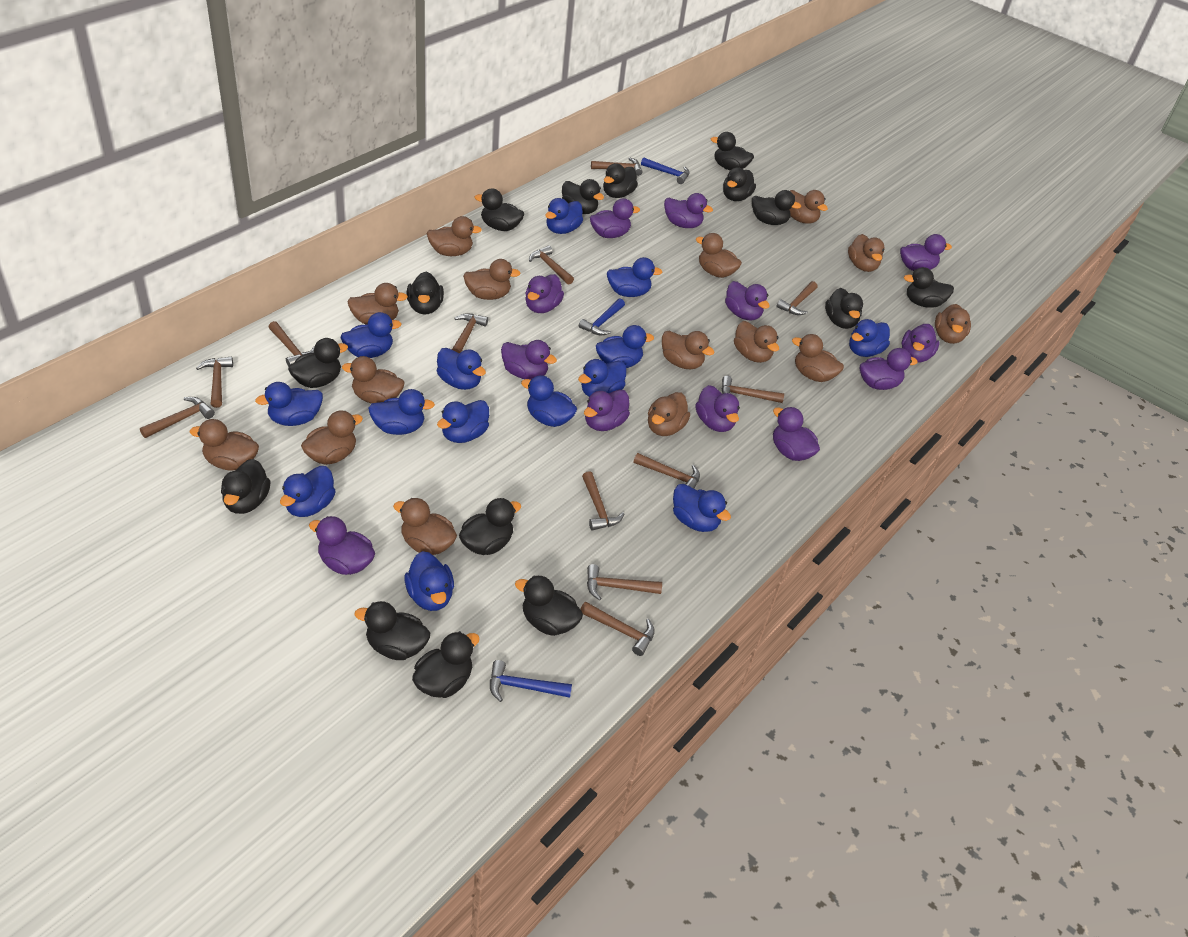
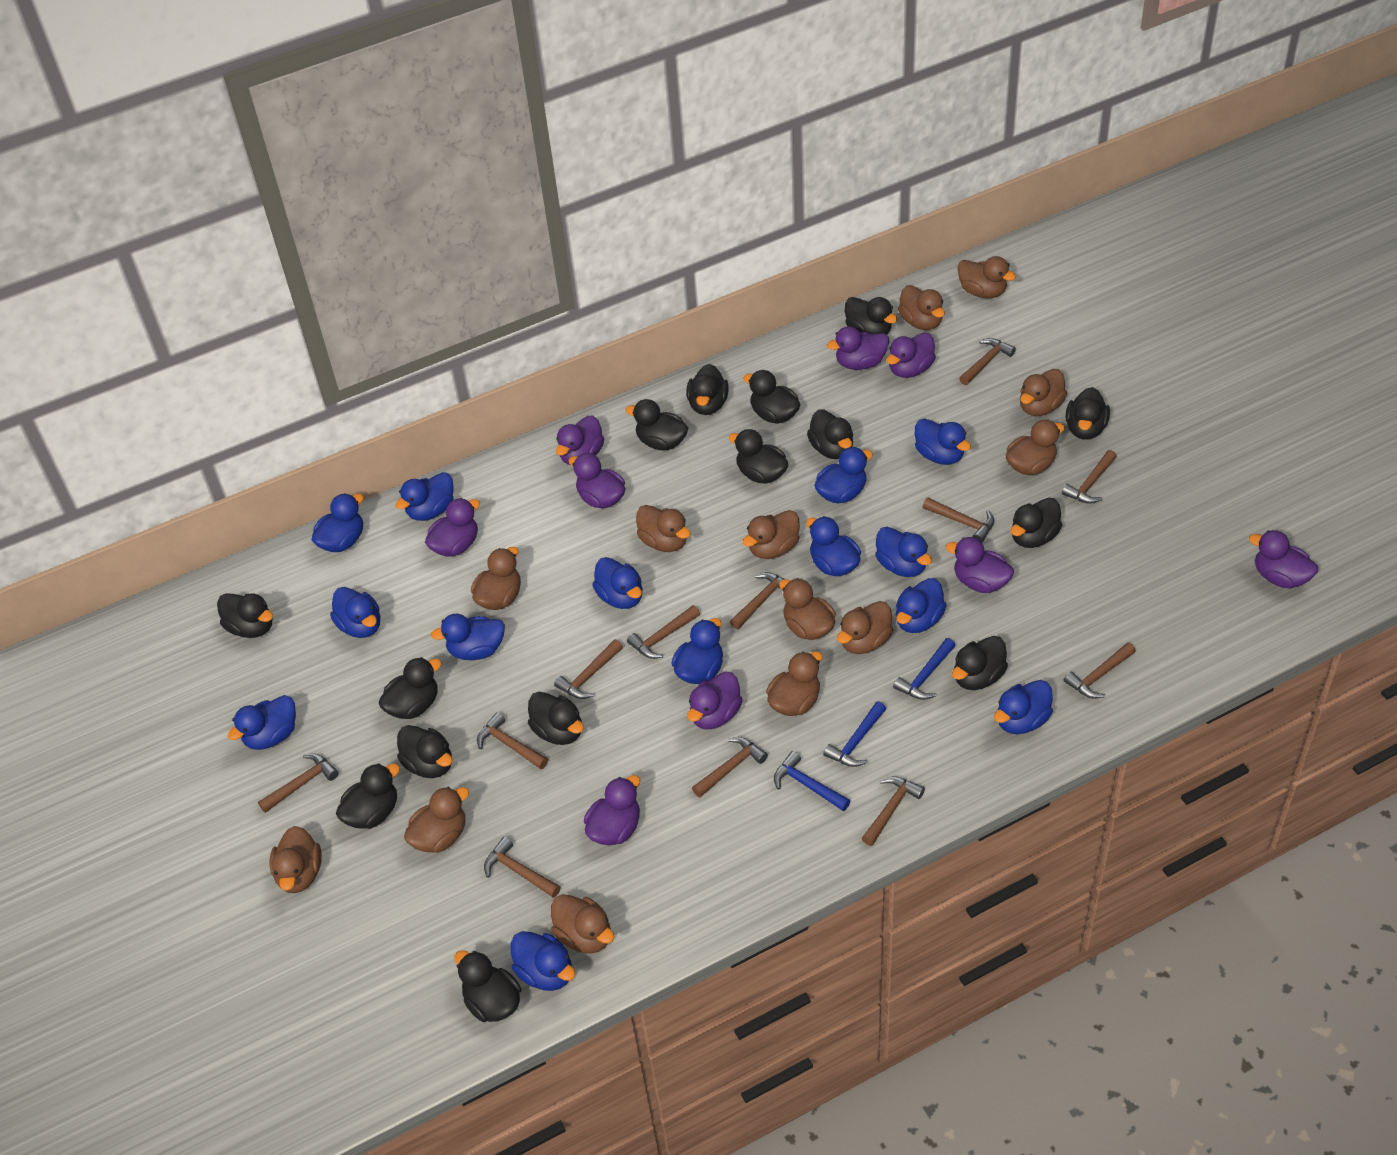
brown duck: 15 -> 13
purple duck: 12 -> 9

